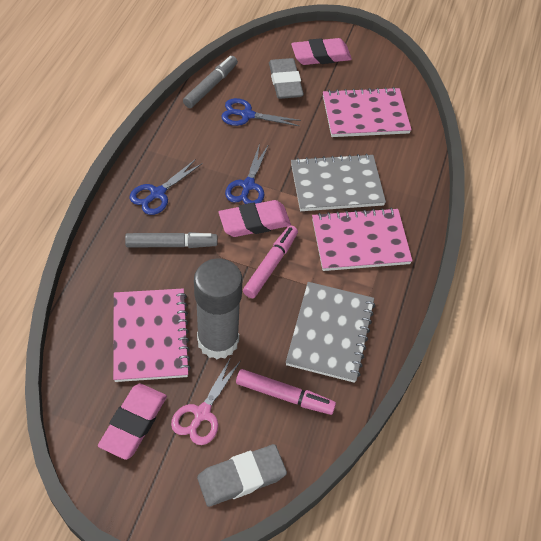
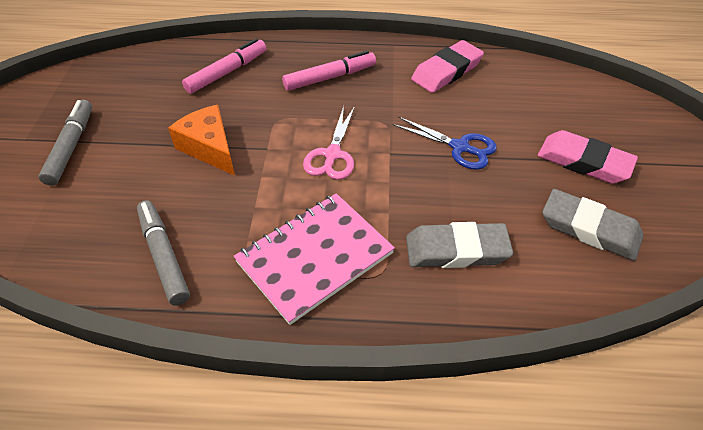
blue scissors: 3 -> 1
grey glue stick: 1 -> 0
grey notebook: 2 -> 0
orange cheese: 0 -> 1
pink eraser: 3 -> 2
pink notebook: 3 -> 1

